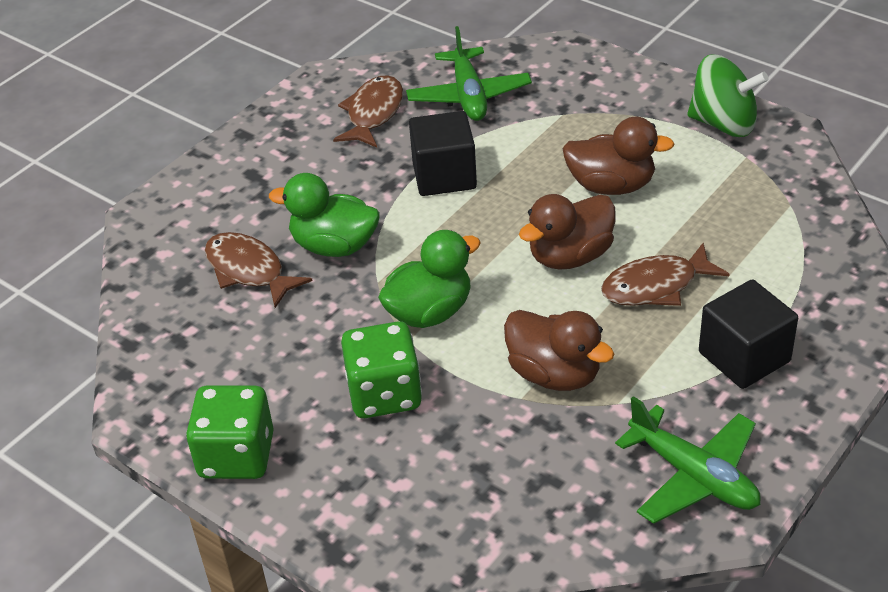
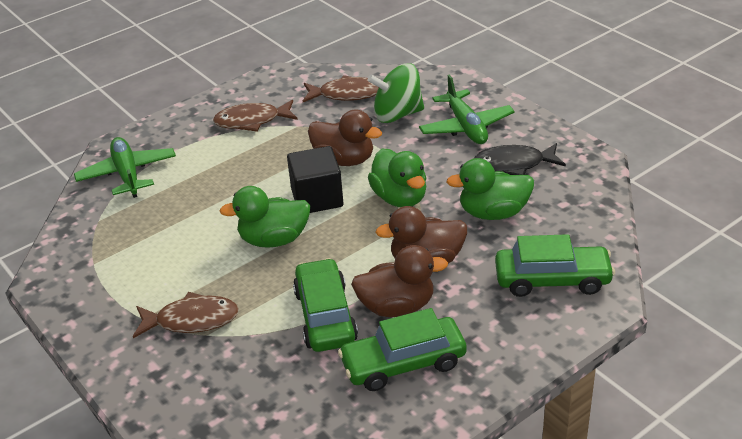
black cube: 2 -> 1
black fish: 0 -> 1
green car: 0 -> 3
green dice: 2 -> 0
green duck: 2 -> 3

